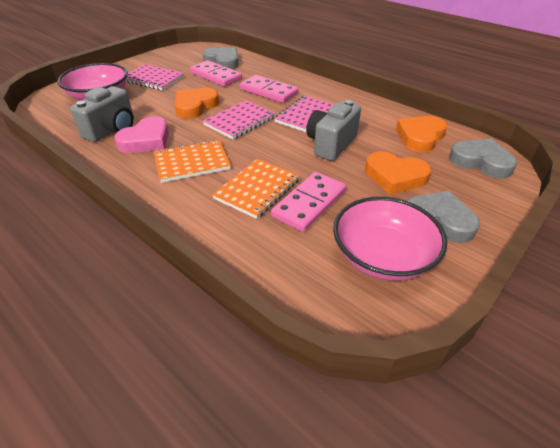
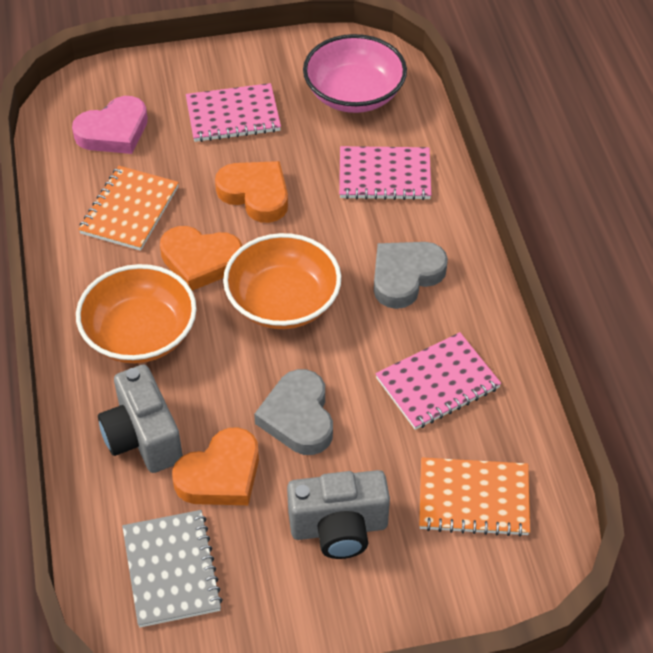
grey heart: 3 -> 2
grey notebook: 0 -> 1
orange bowl: 0 -> 2
pink bowl: 2 -> 1
pink domino: 3 -> 0

